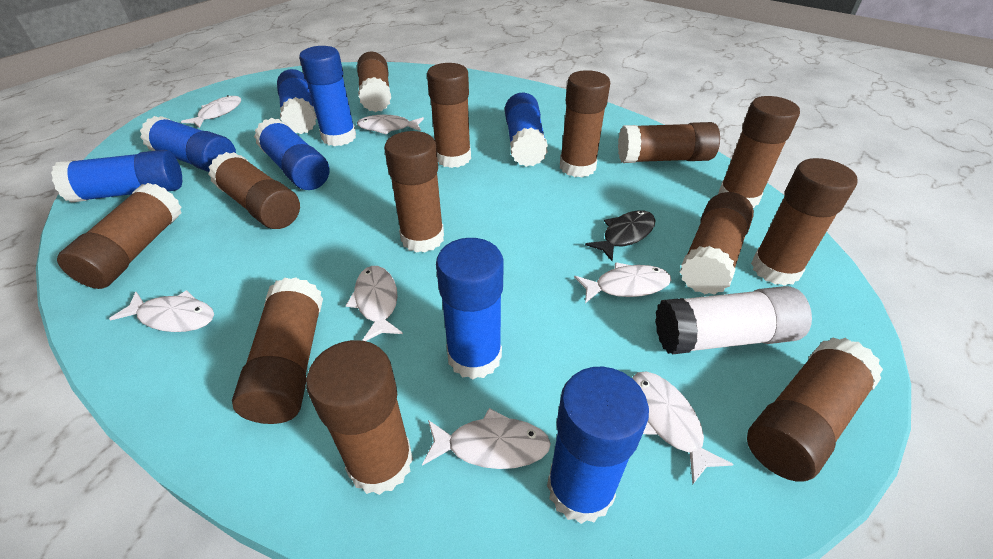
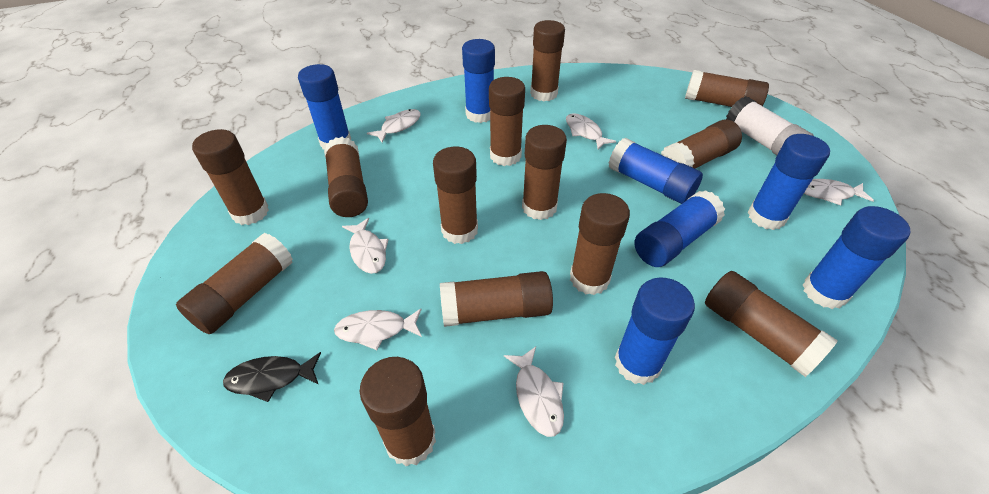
blue glue stick: 8 -> 7
white fish: 7 -> 6

